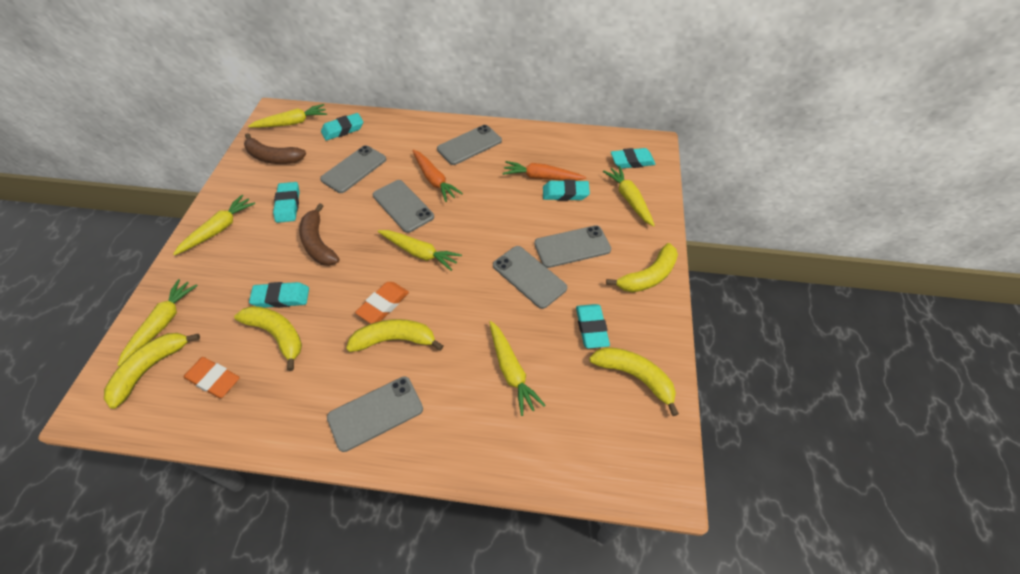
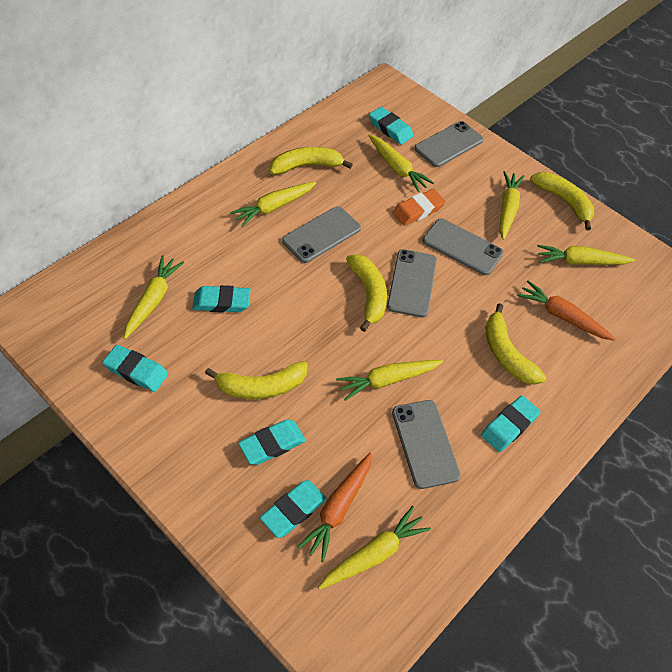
brown banana: 2 -> 0
grey phone: 6 -> 5
orange eraser: 2 -> 1
yellow carrot: 6 -> 7

